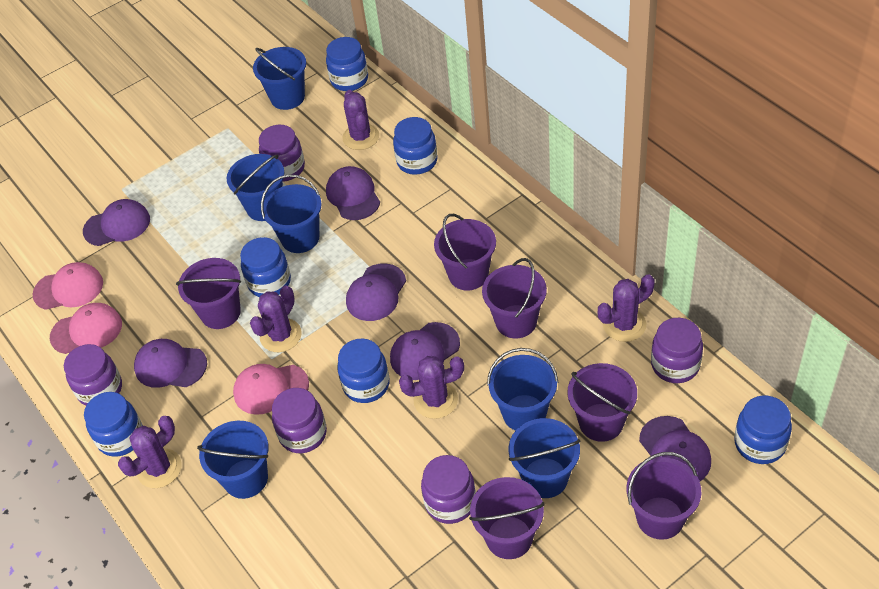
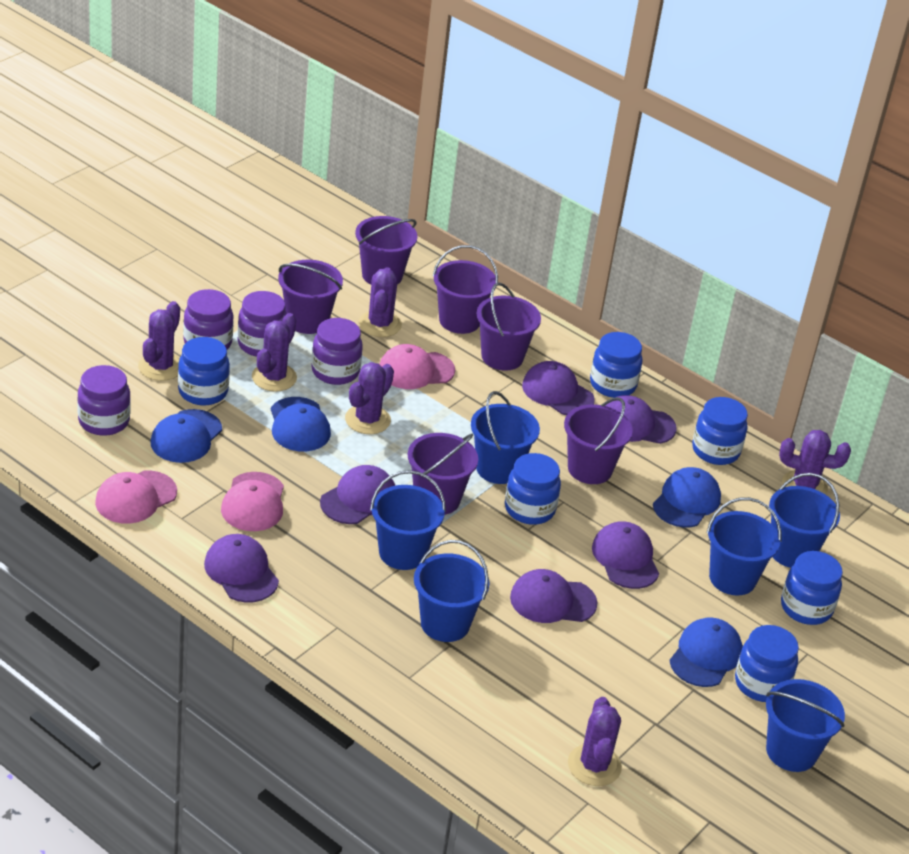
blue cap: 0 -> 4
purple cactus: 5 -> 6
purple jar: 5 -> 4

